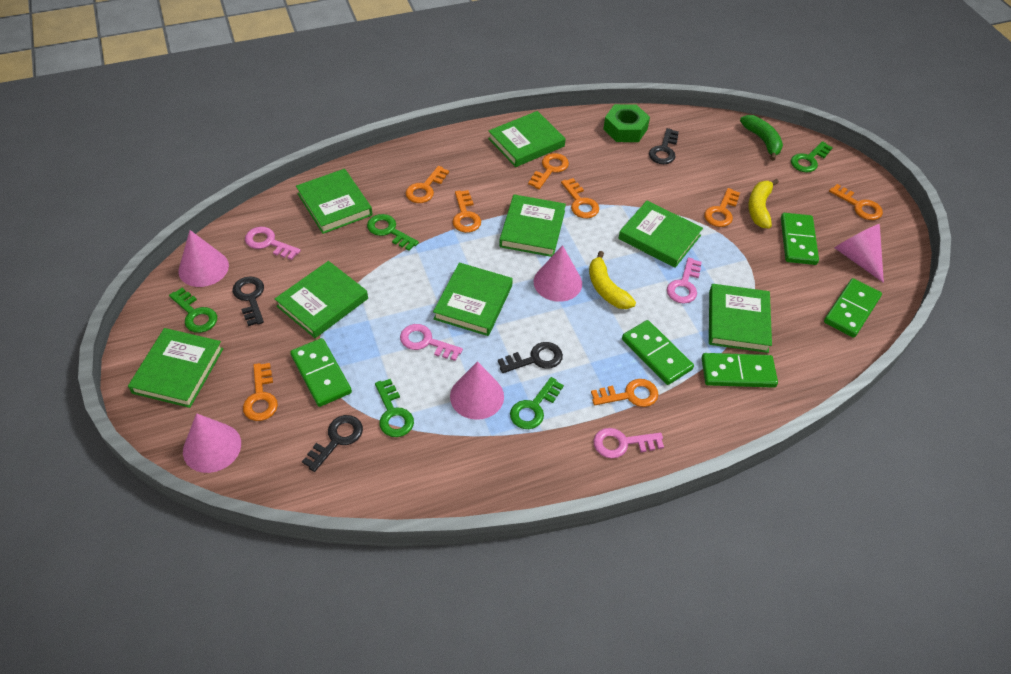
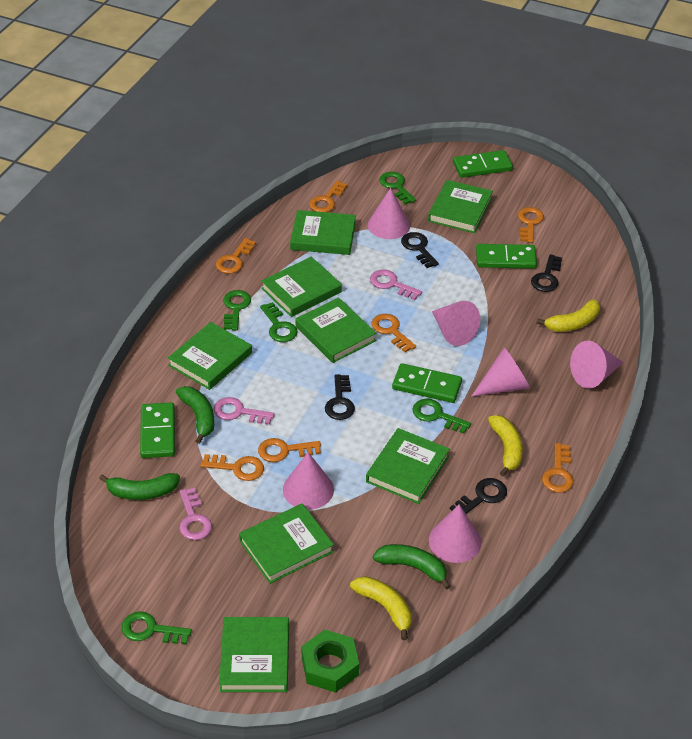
green banana: 1 -> 3
green domino: 5 -> 4
orange key: 8 -> 7
pink cone: 5 -> 6
pink key: 4 -> 3
yellow banana: 2 -> 3

